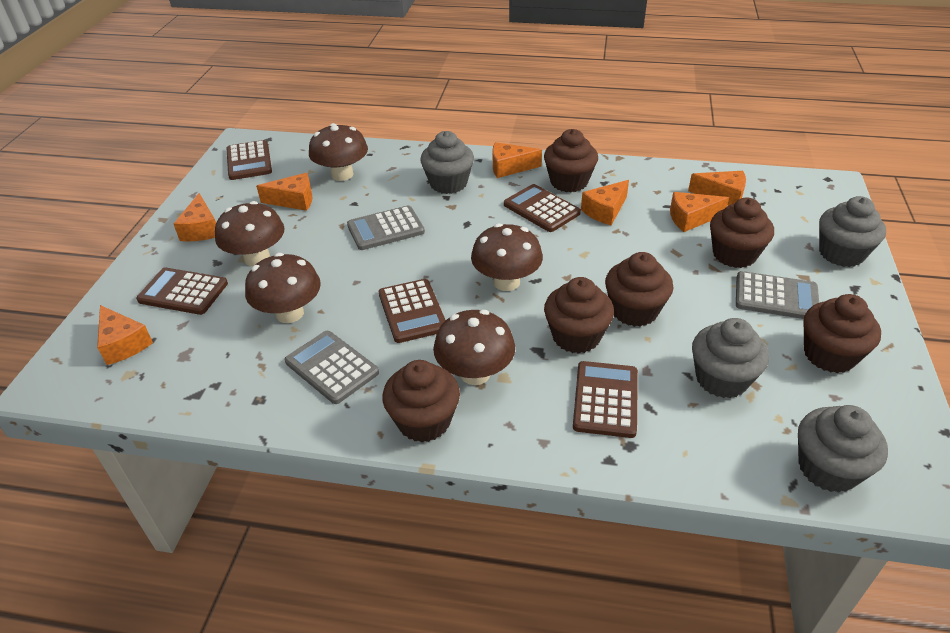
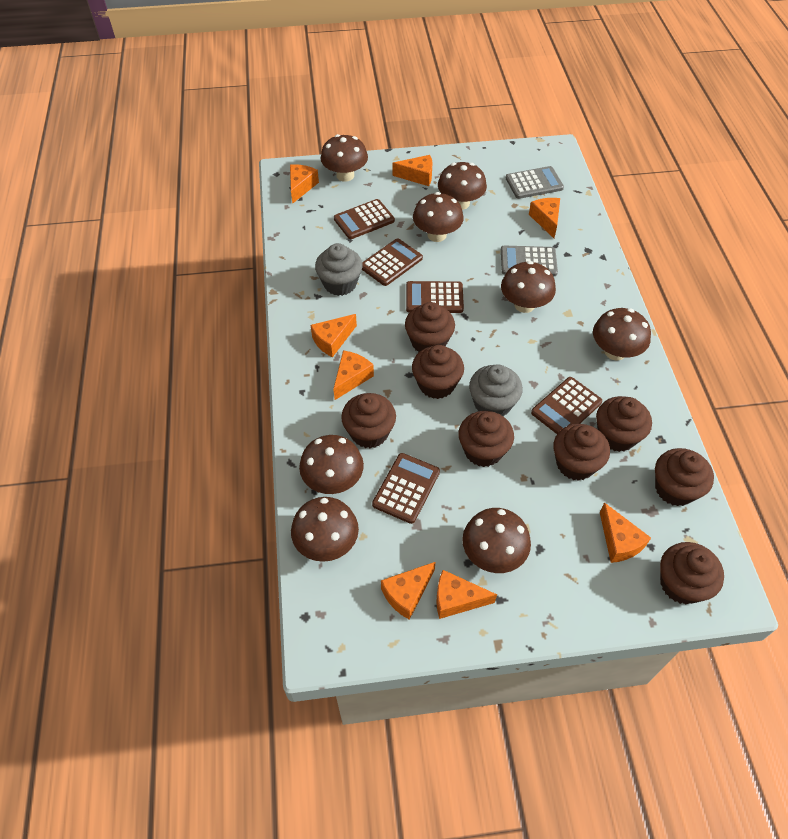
brown cupcake: 6 -> 8
brown mushroom: 5 -> 8
grey calculator: 3 -> 2
grey cupcake: 4 -> 2
orange cheese: 7 -> 8

